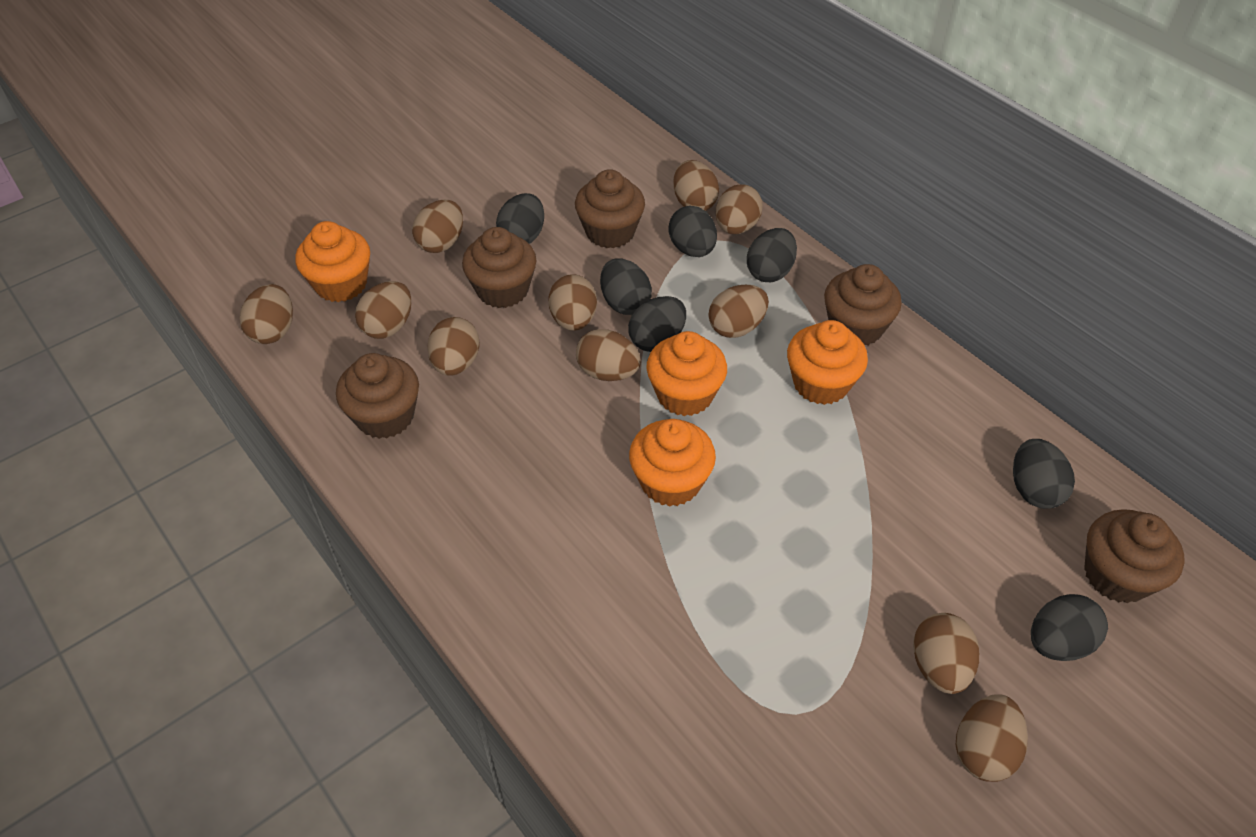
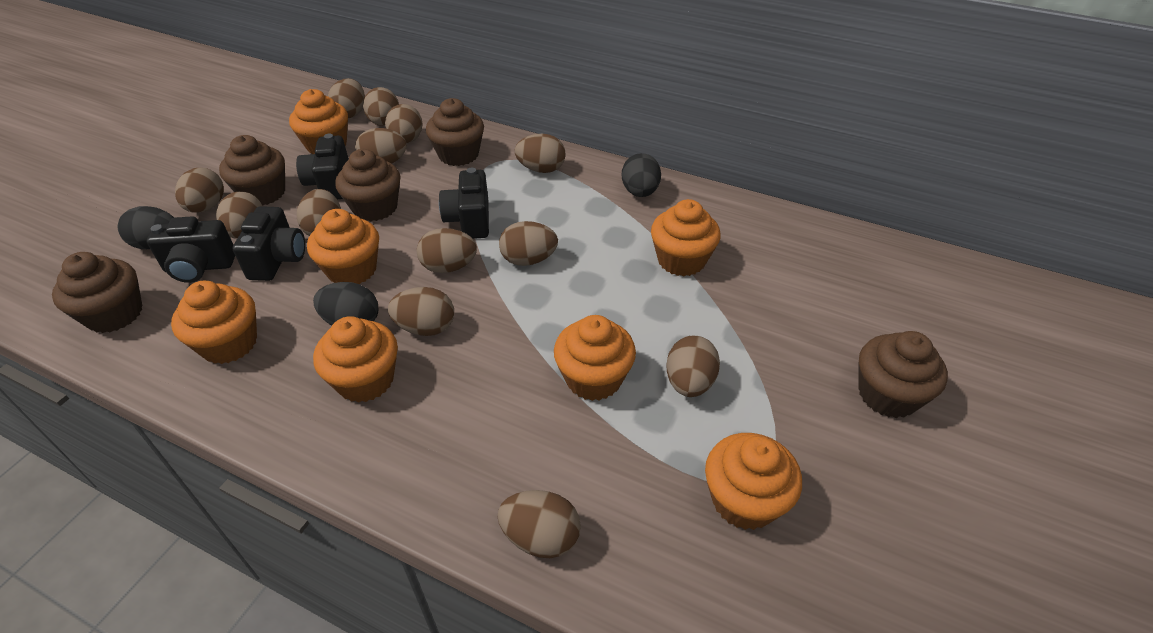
black camera: 0 -> 4
black egg: 7 -> 3
brown egg: 11 -> 13
orange cupcake: 4 -> 7

